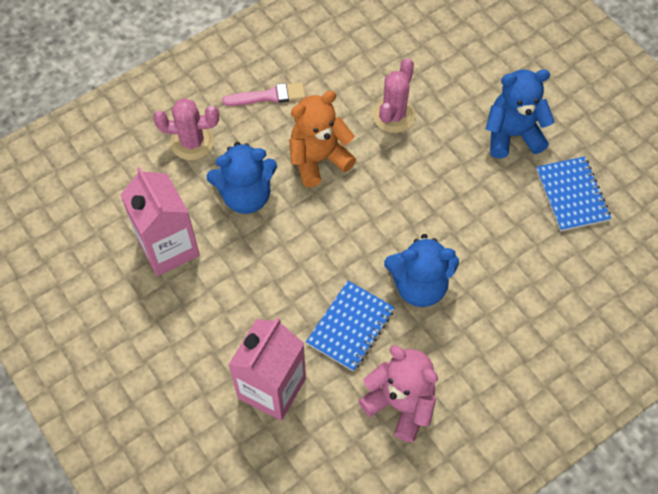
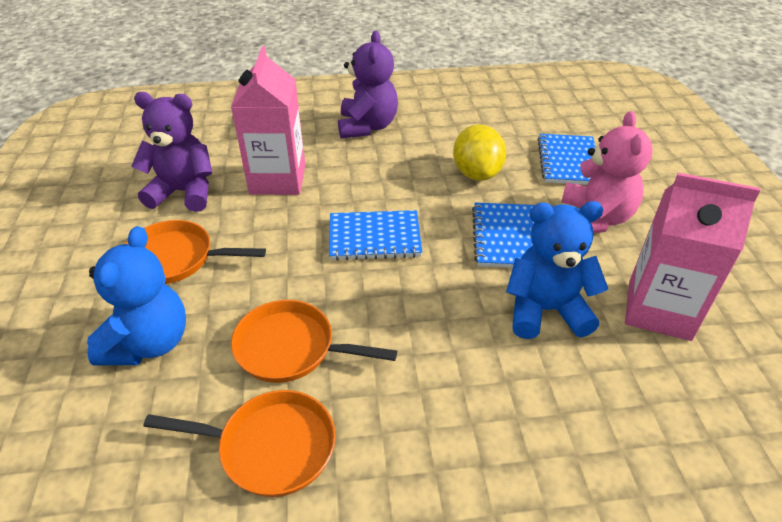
blue notebook: 2 -> 3
blue teddy bear: 3 -> 2
orange pan: 0 -> 3
orange teddy bear: 1 -> 0
pink brush: 1 -> 0
pink cactus: 2 -> 0
purple teddy bear: 0 -> 2
yellow lemon: 0 -> 1

